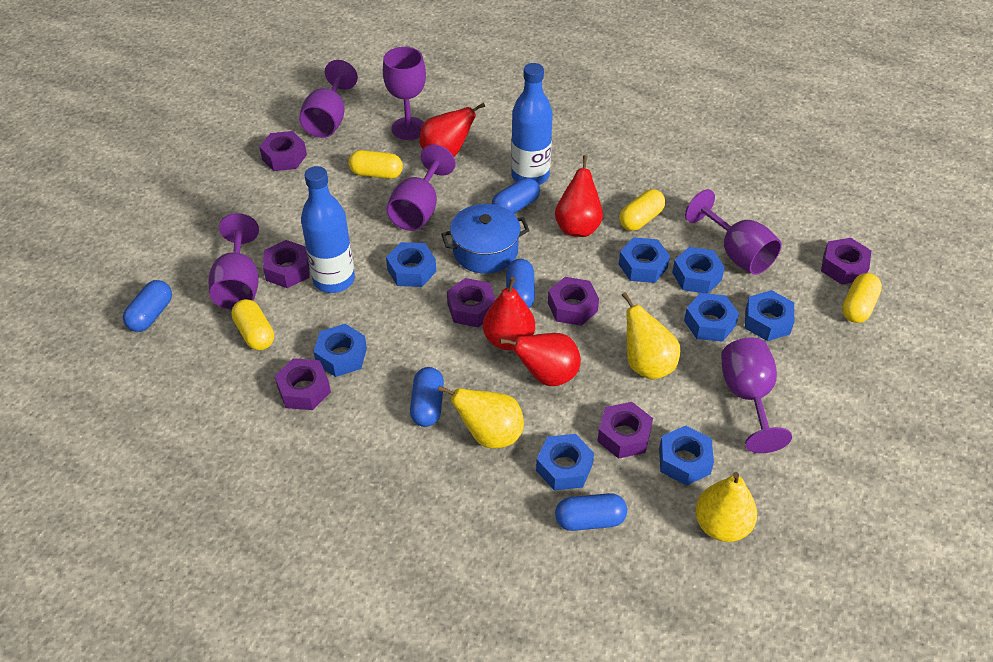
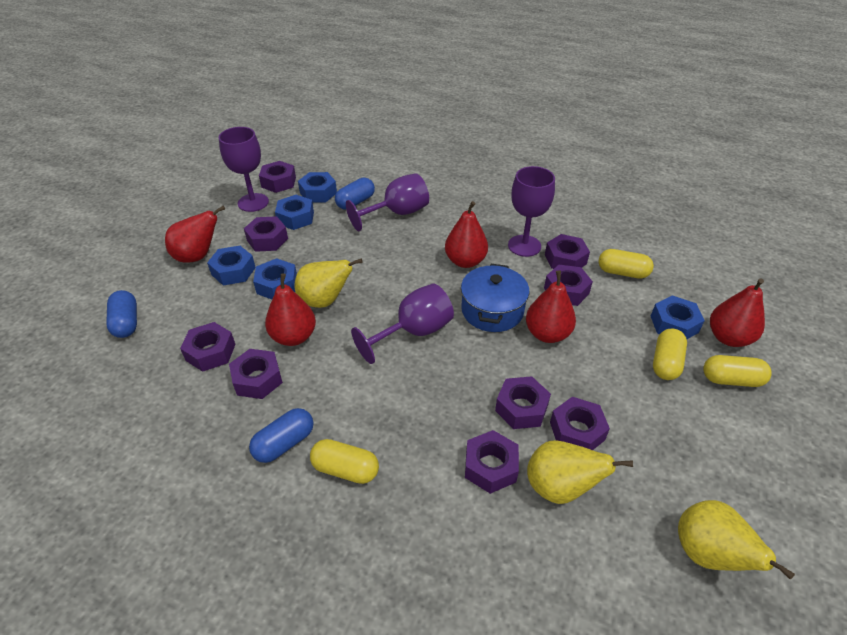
blue bottle: 2 -> 0
blue capsule: 5 -> 3
blue nut: 8 -> 5
purple goblet: 6 -> 4
purple nut: 7 -> 9
red pear: 4 -> 5

